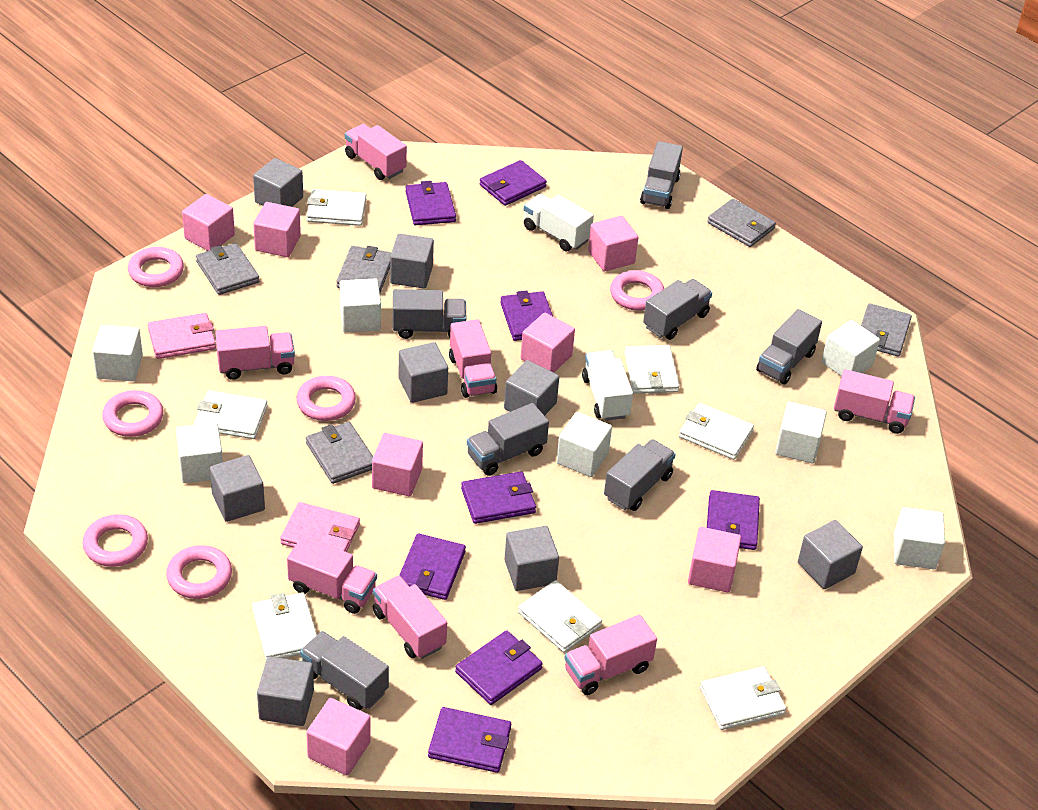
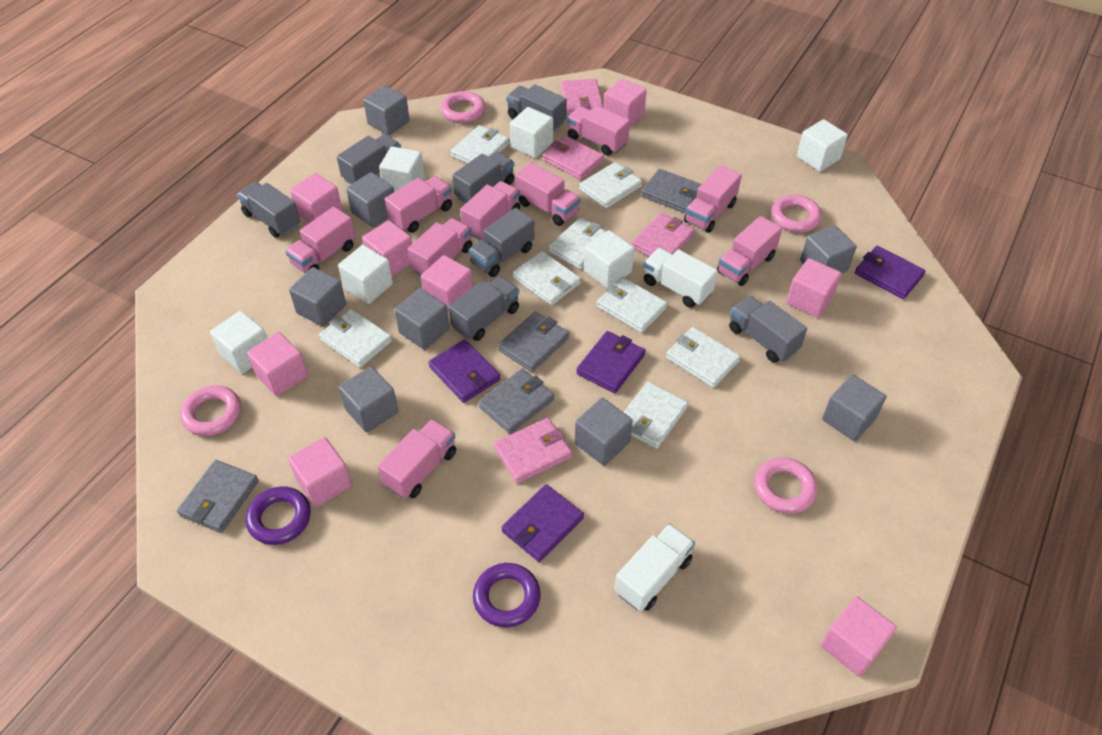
grey wallet: 5 -> 4
pink cube: 7 -> 8
pink ring: 6 -> 4
pink truck: 7 -> 9
pink wallet: 2 -> 4
purple ring: 0 -> 2
purple wallet: 8 -> 4
white cube: 7 -> 6
white wallet: 7 -> 8

